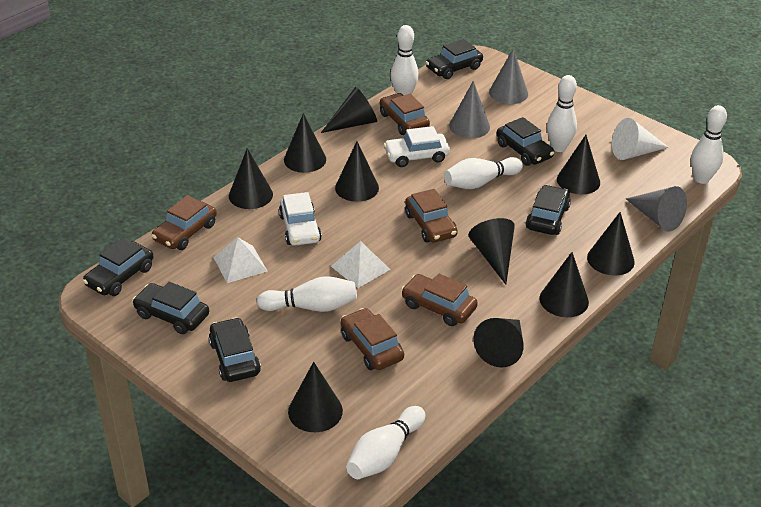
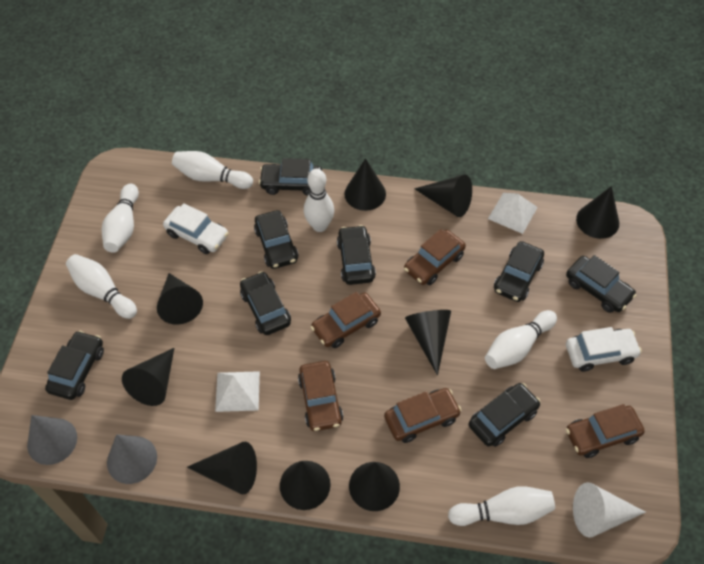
black car: 6 -> 8
black cone: 10 -> 9
grey cone: 3 -> 2

